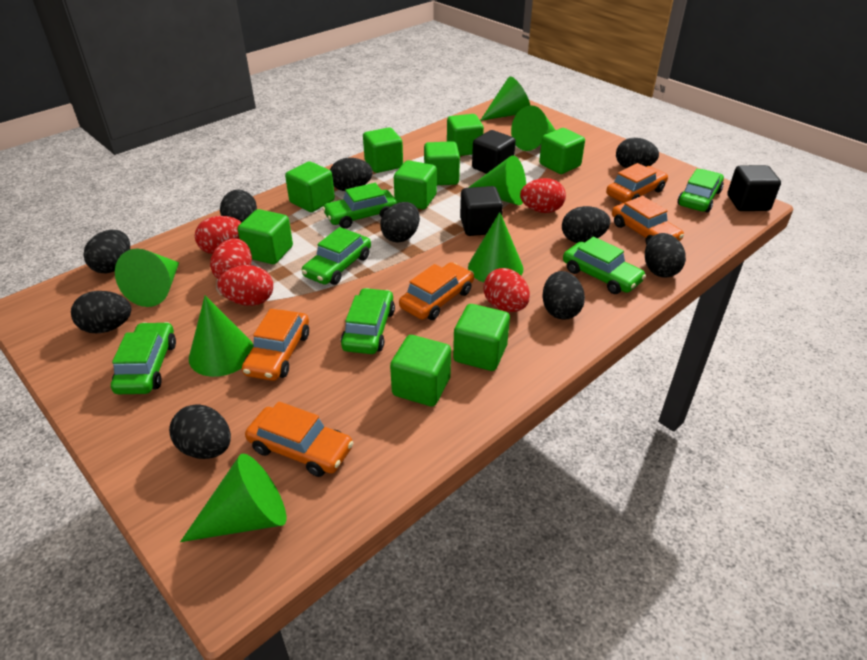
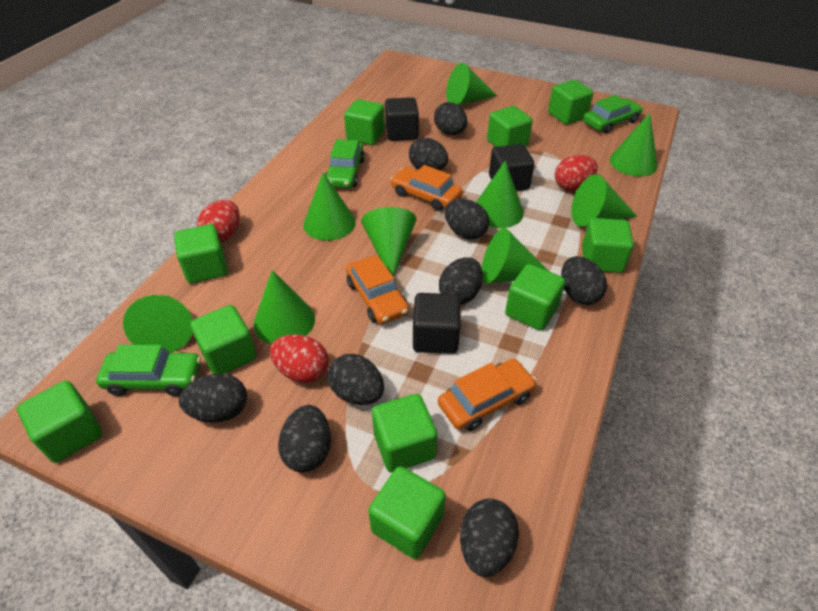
black egg: 10 -> 9
green car: 6 -> 3
green cone: 7 -> 9
green cube: 9 -> 10
orange car: 5 -> 3
red egg: 5 -> 3

